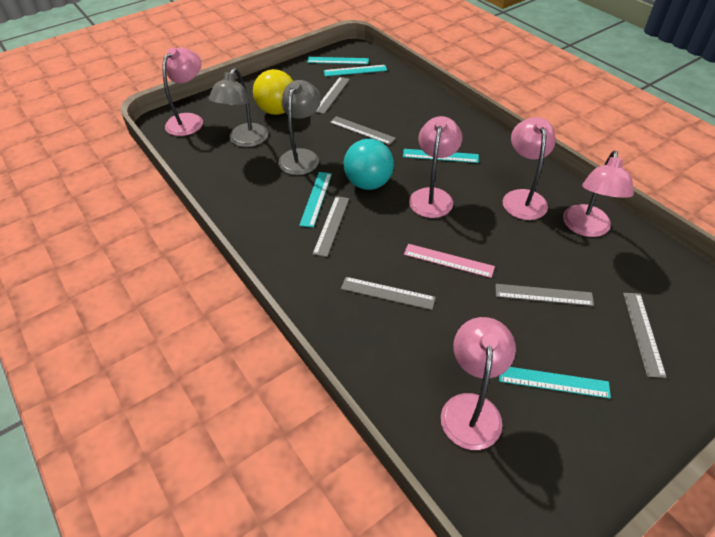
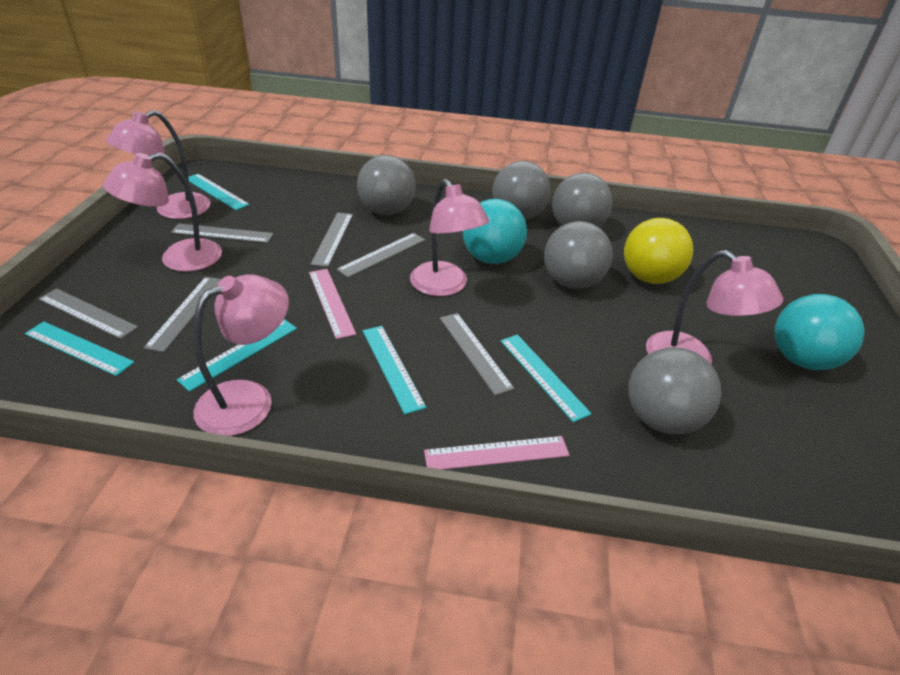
grey ball: 0 -> 5
grey lamp: 2 -> 0
pink ruler: 1 -> 2
turquoise ball: 1 -> 2

